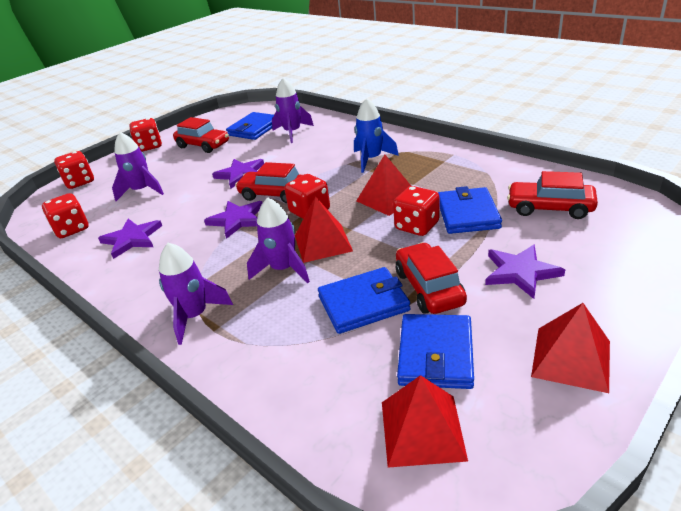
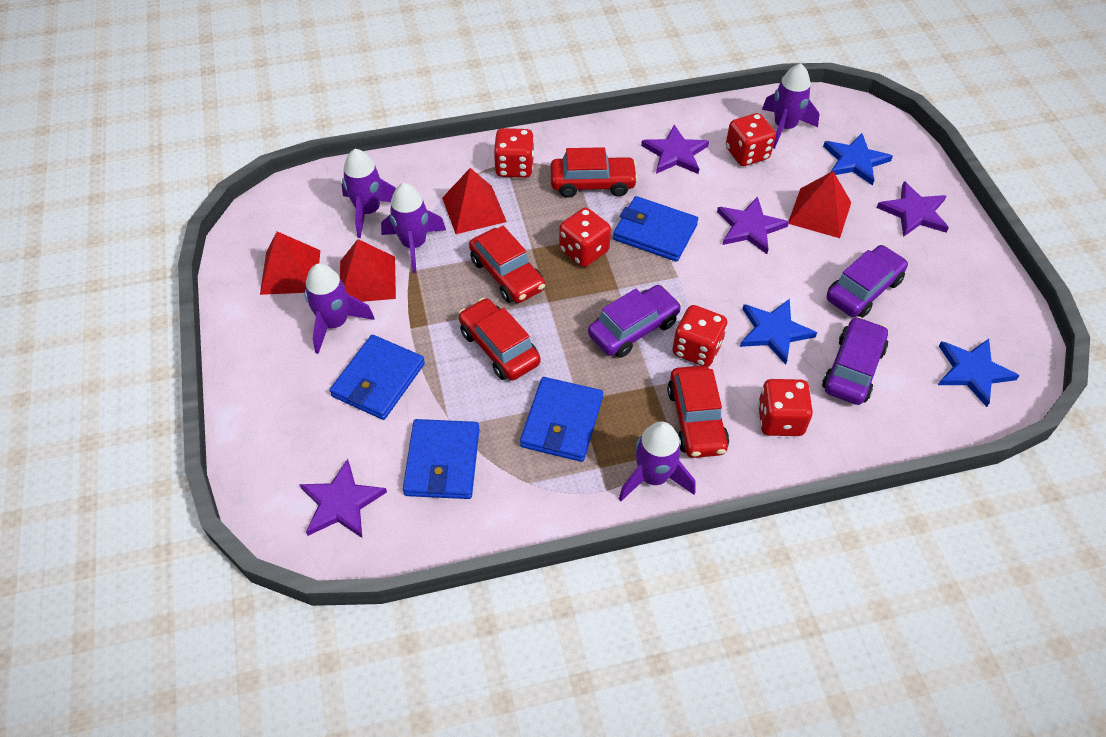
blue rocket: 1 -> 0
blue star: 0 -> 3
purple car: 0 -> 3
purple rocket: 4 -> 5

